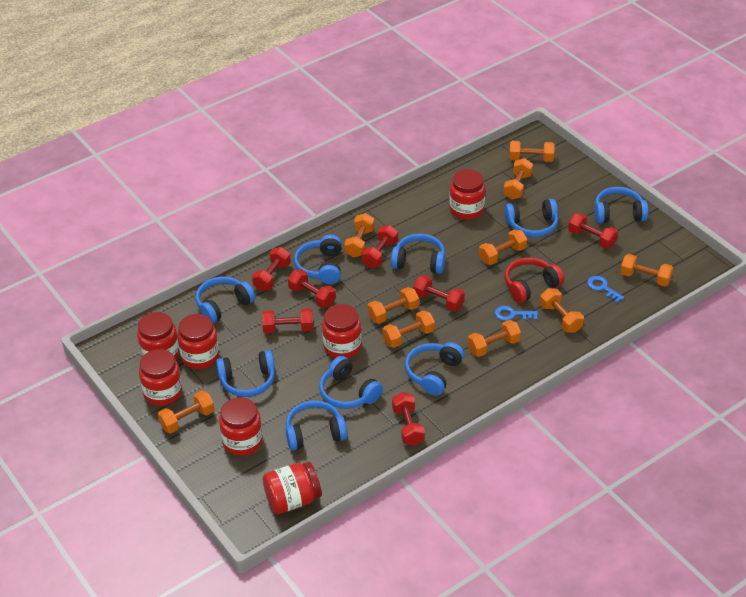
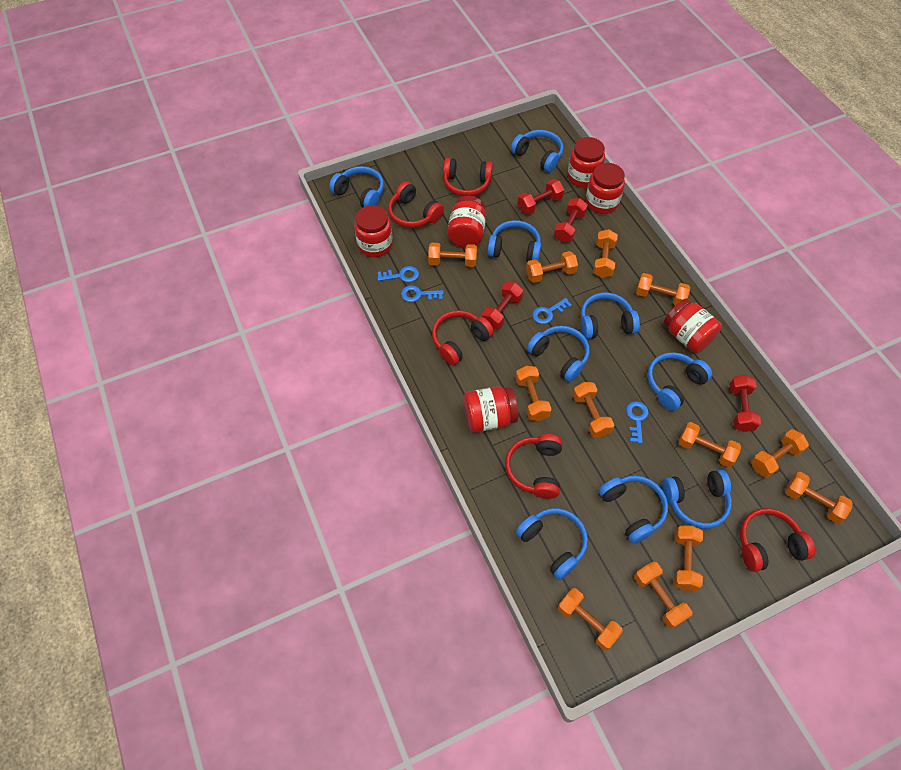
blue key: 2 -> 4
orange dumbbell: 10 -> 12
red dumbbell: 7 -> 4
red headphones: 1 -> 5
red jar: 7 -> 6

